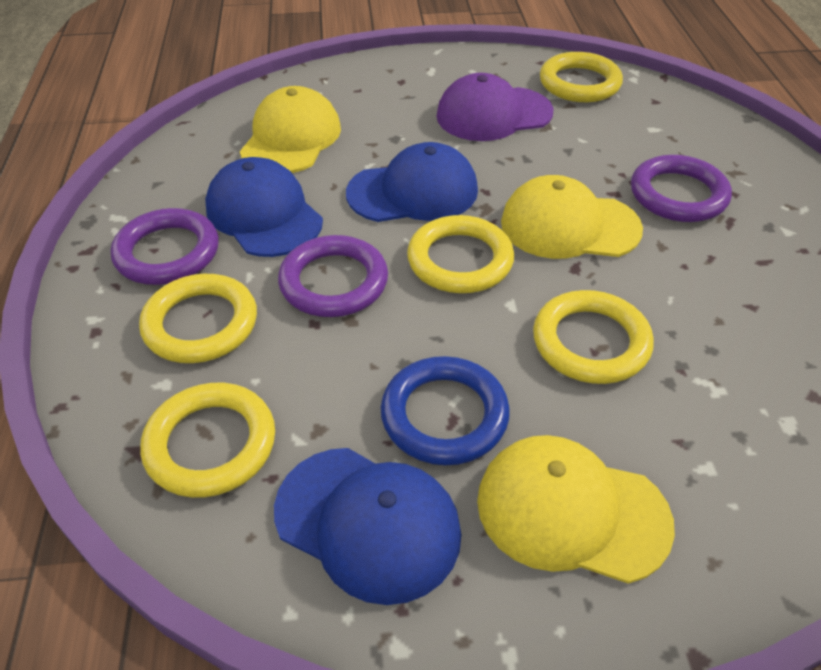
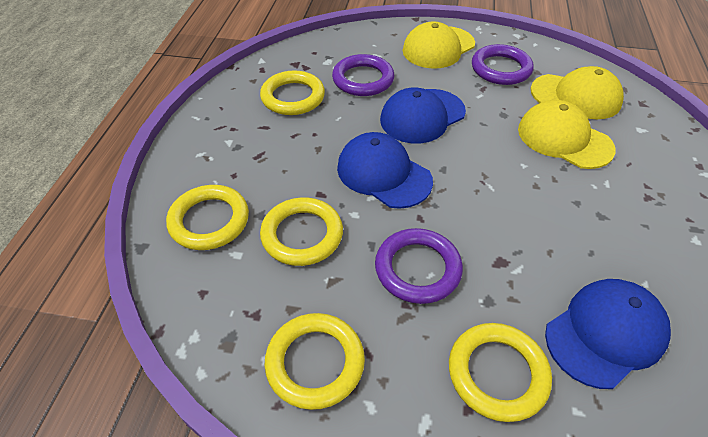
blue ring: 1 -> 0
purple cap: 1 -> 0

